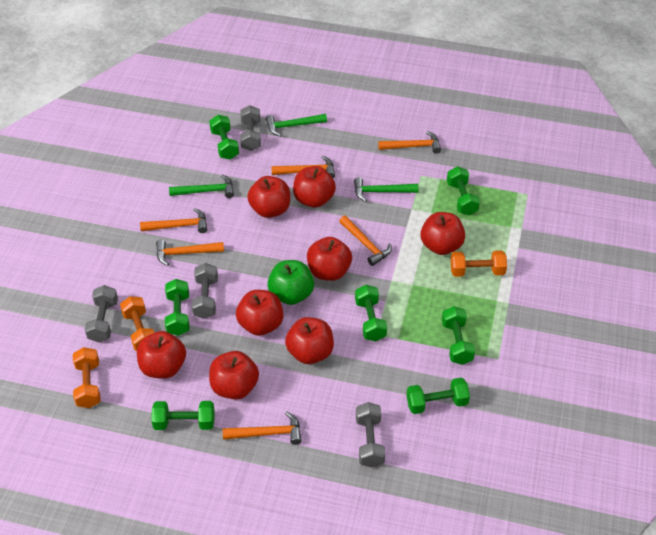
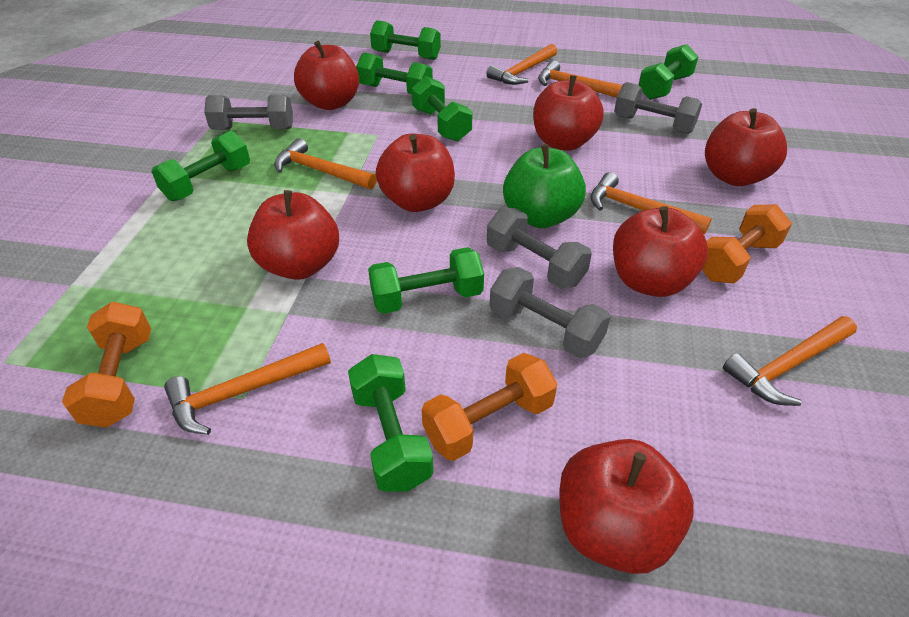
green hammer: 3 -> 0
red apple: 8 -> 7

